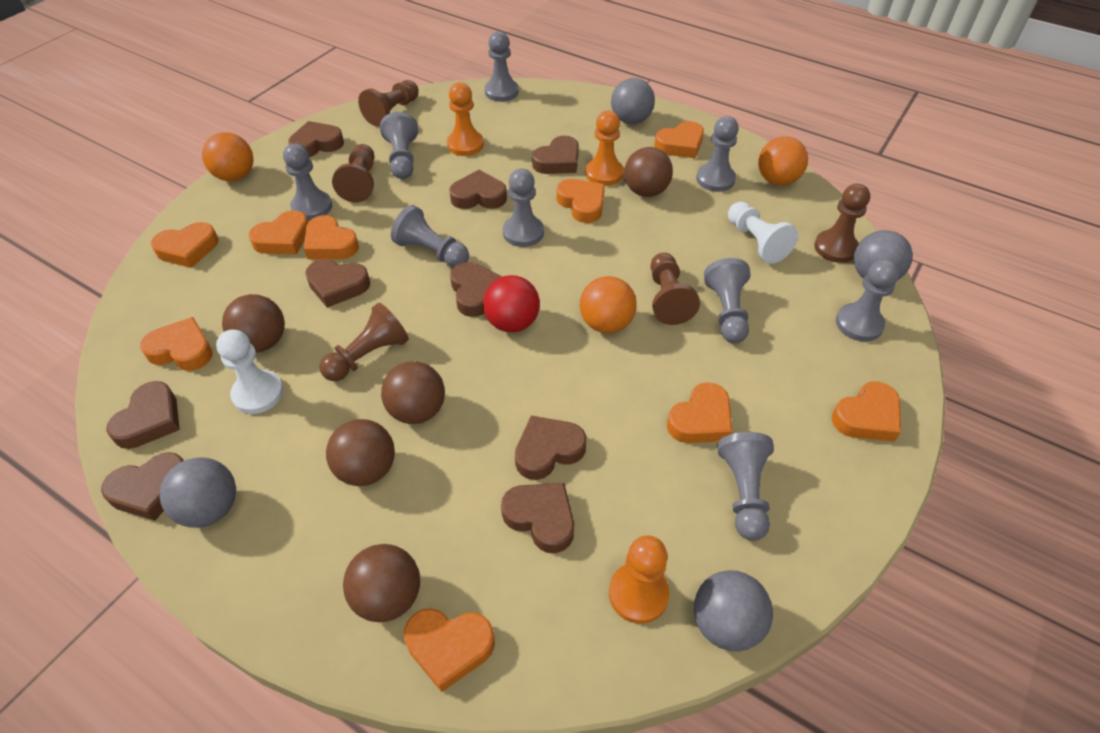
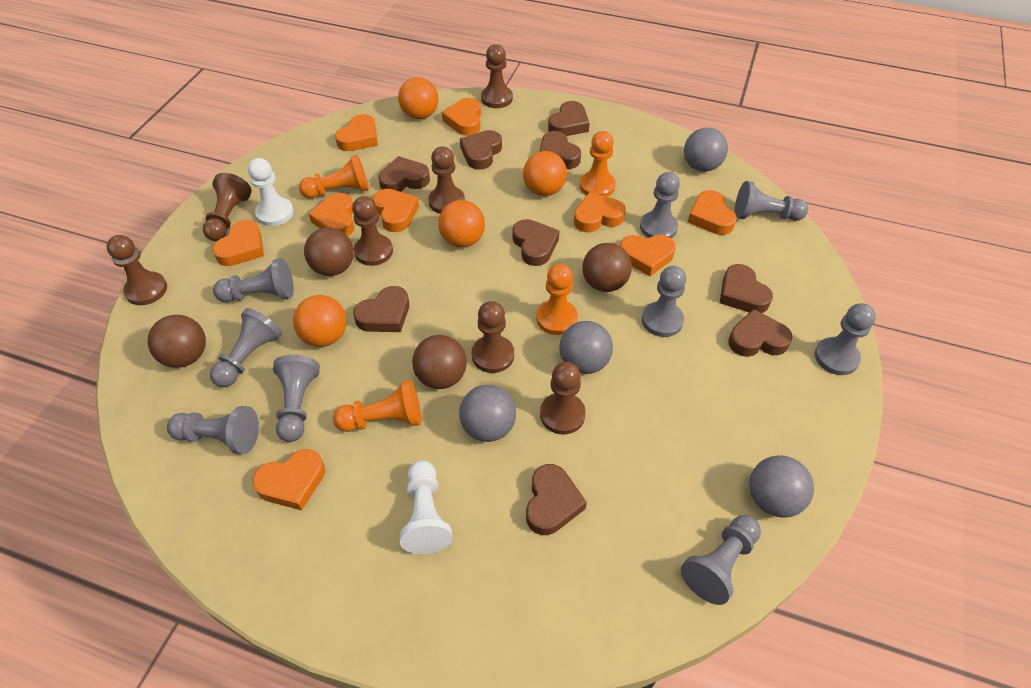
brown ball: 5 -> 4
brown pawn: 5 -> 7
orange ball: 3 -> 4
orange pawn: 3 -> 4
red ball: 1 -> 0

